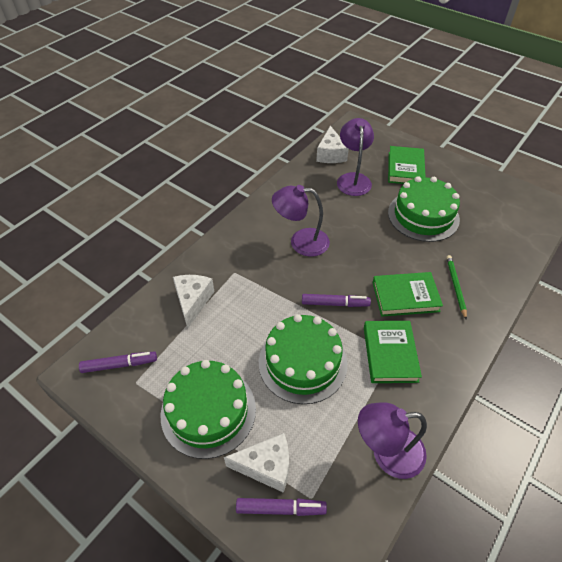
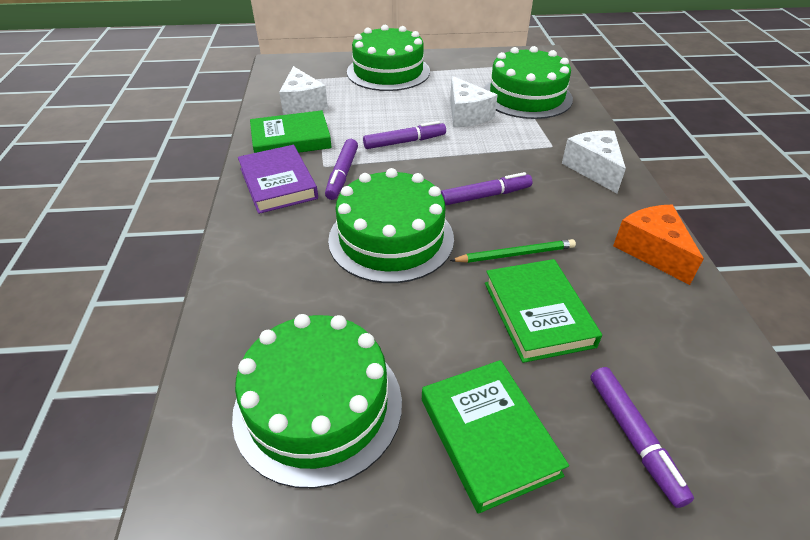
green cake: 3 -> 4
orange cheese: 0 -> 1
purple book: 0 -> 1
purple lamp: 3 -> 0
purple marker: 3 -> 4

